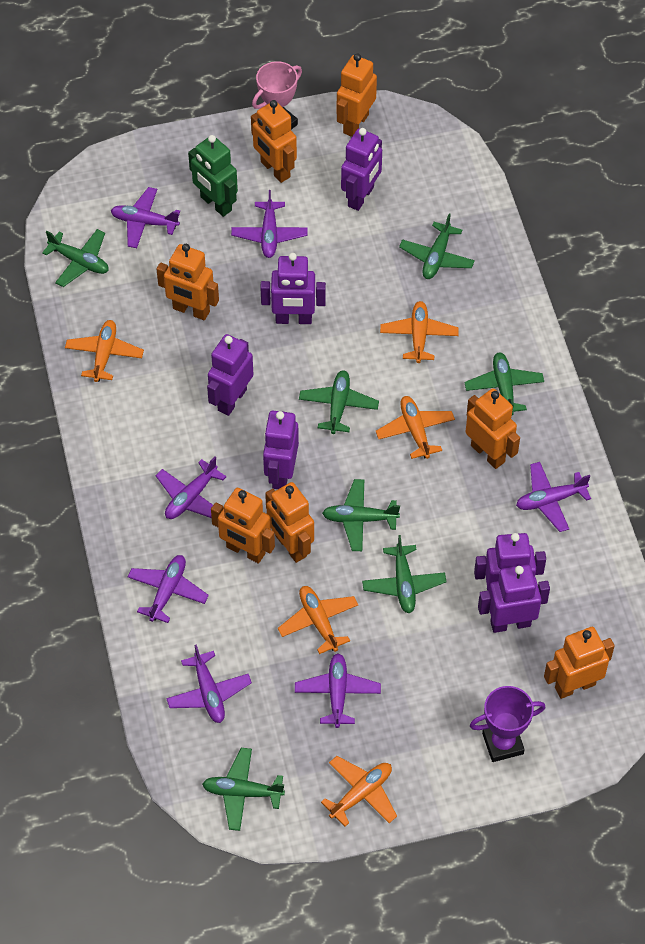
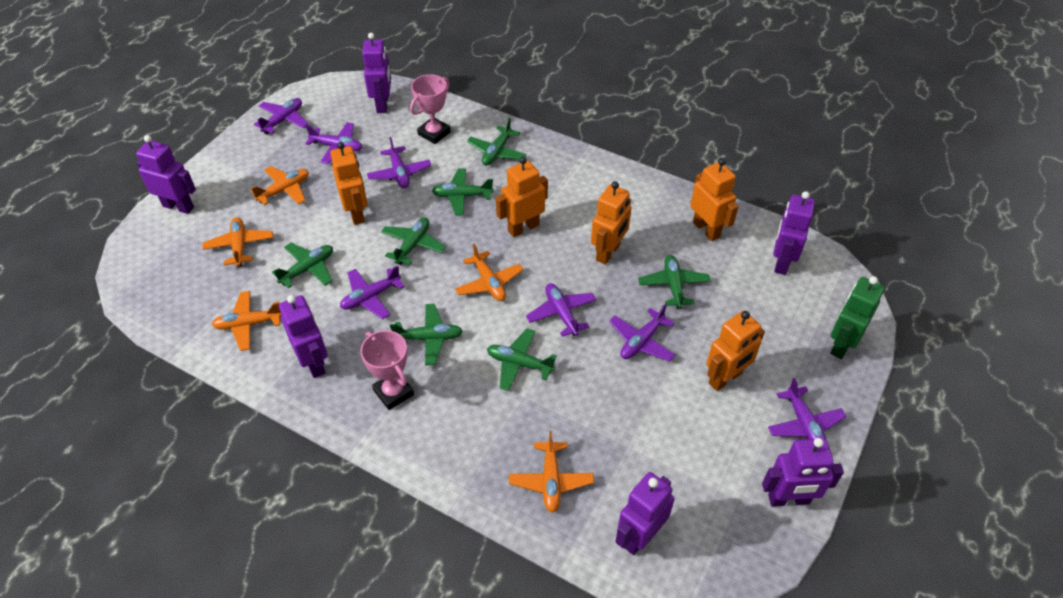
orange robot: 7 -> 5
pink trophy: 1 -> 2
purple trophy: 1 -> 0

